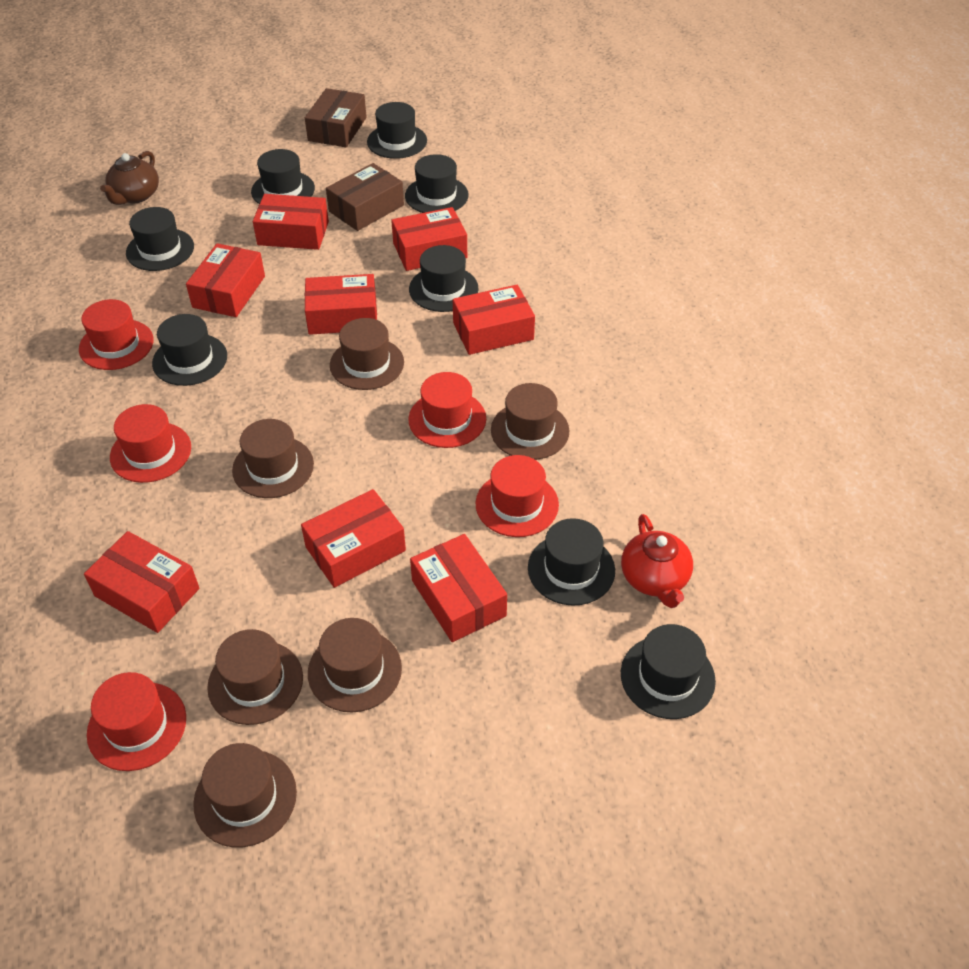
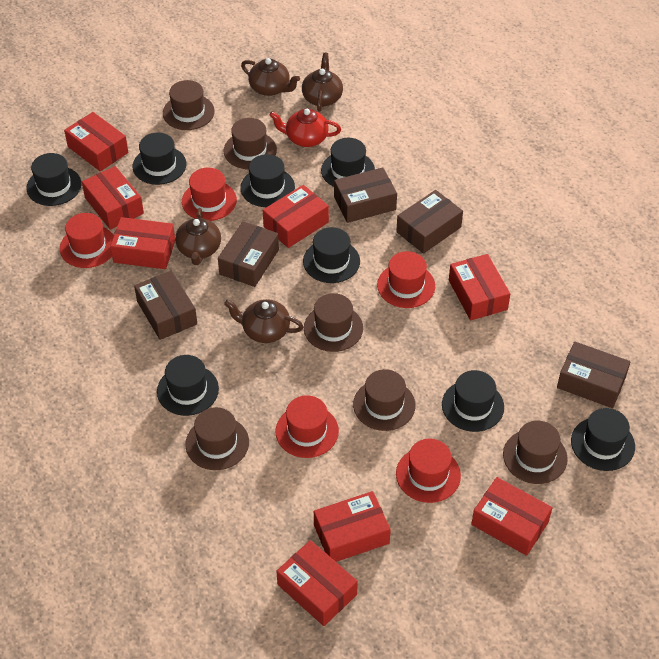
brown box: 2 -> 5
brown teapot: 1 -> 4

